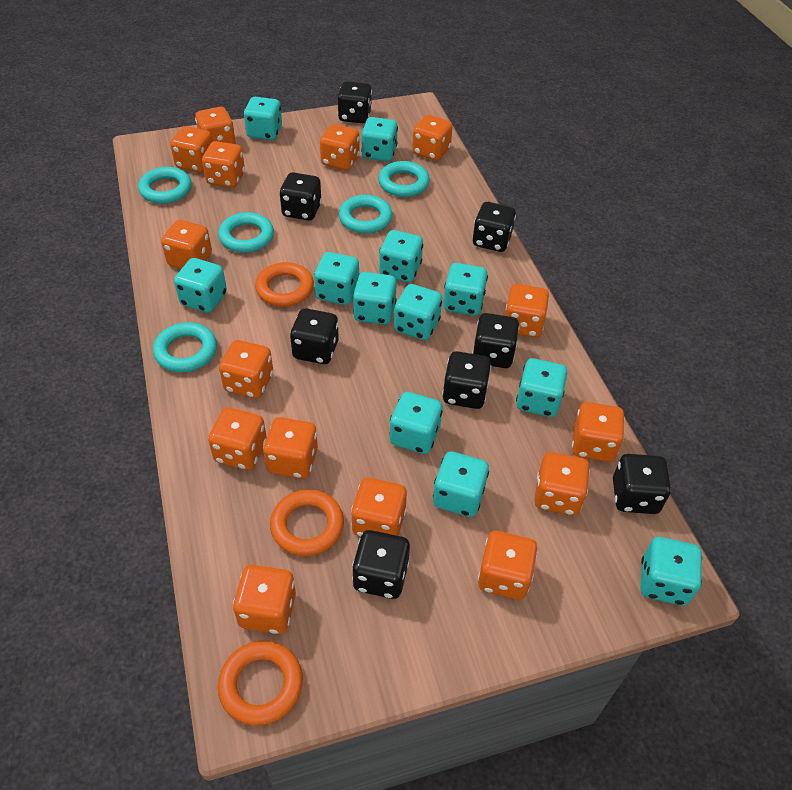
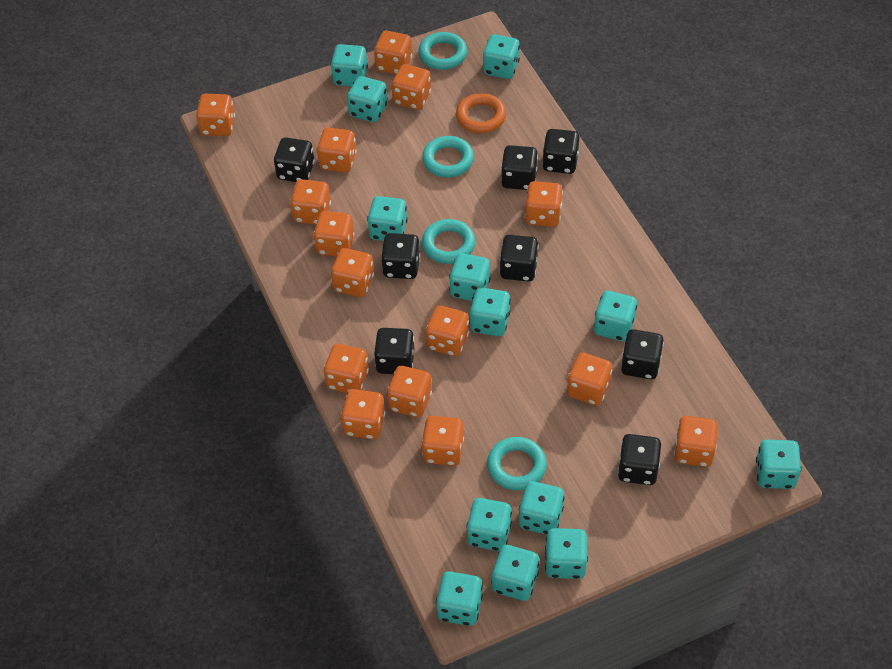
orange ring: 3 -> 1
turquoise dice: 12 -> 13
turquoise ring: 5 -> 4

